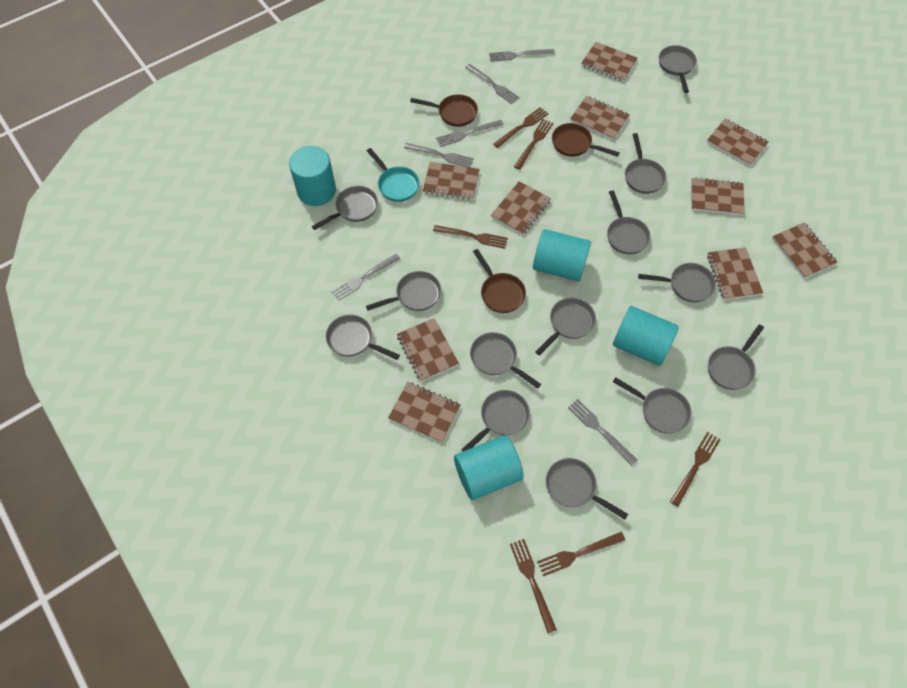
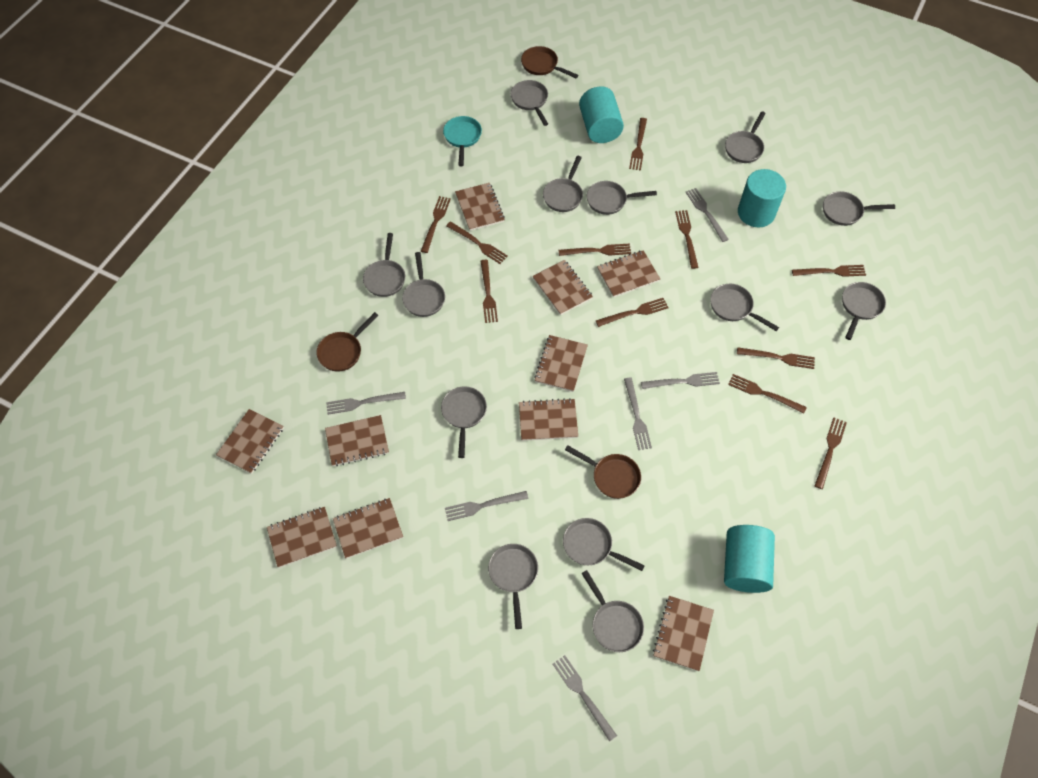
brown fork: 6 -> 11
turquoise cylinder: 4 -> 3

